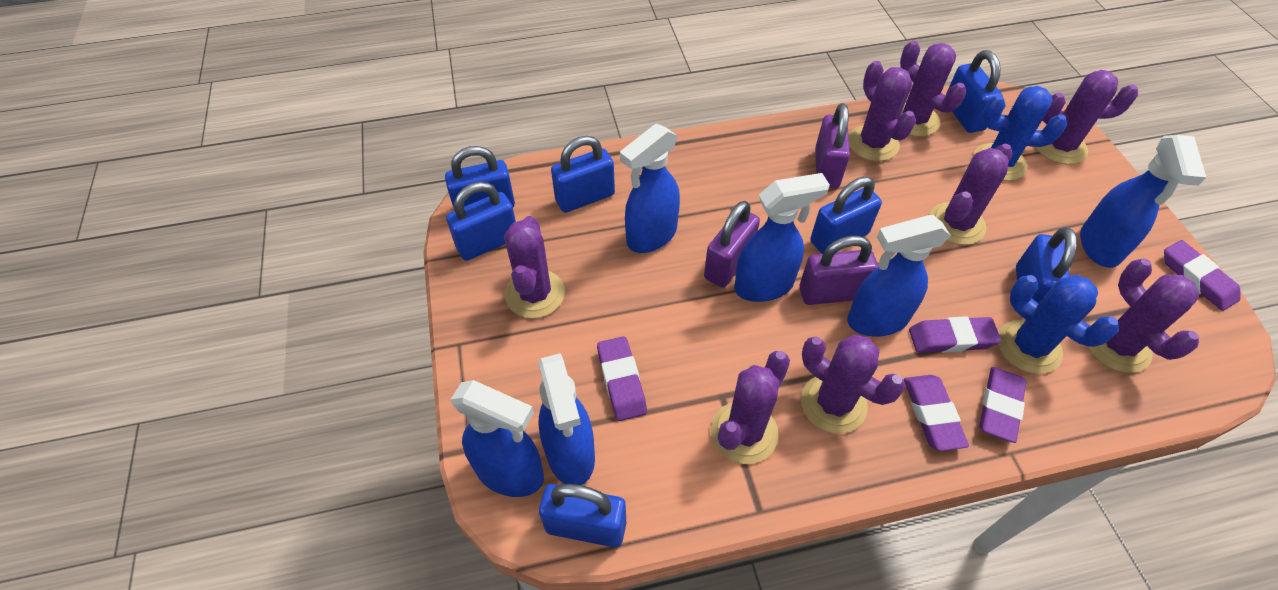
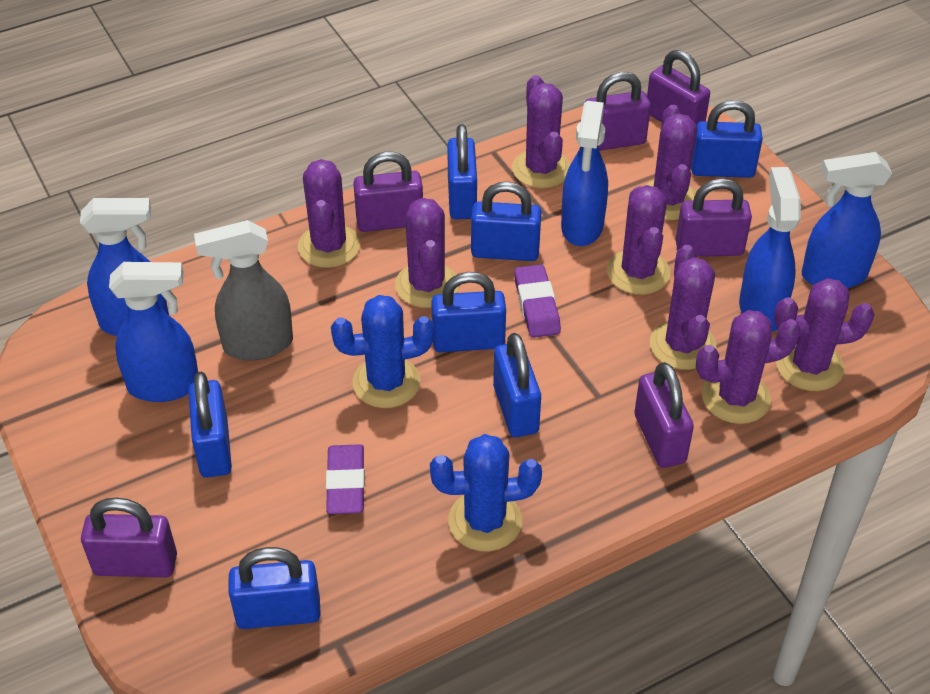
blue spray bottle: 6 -> 5
grey spray bottle: 0 -> 1
purple eraser: 5 -> 2
purple padlock: 3 -> 6

